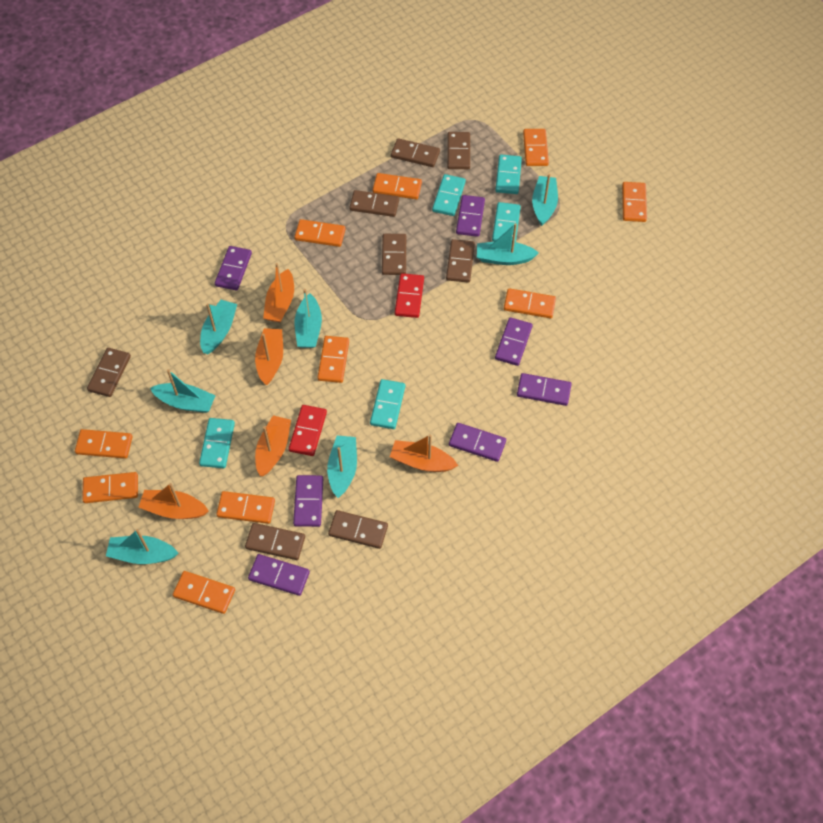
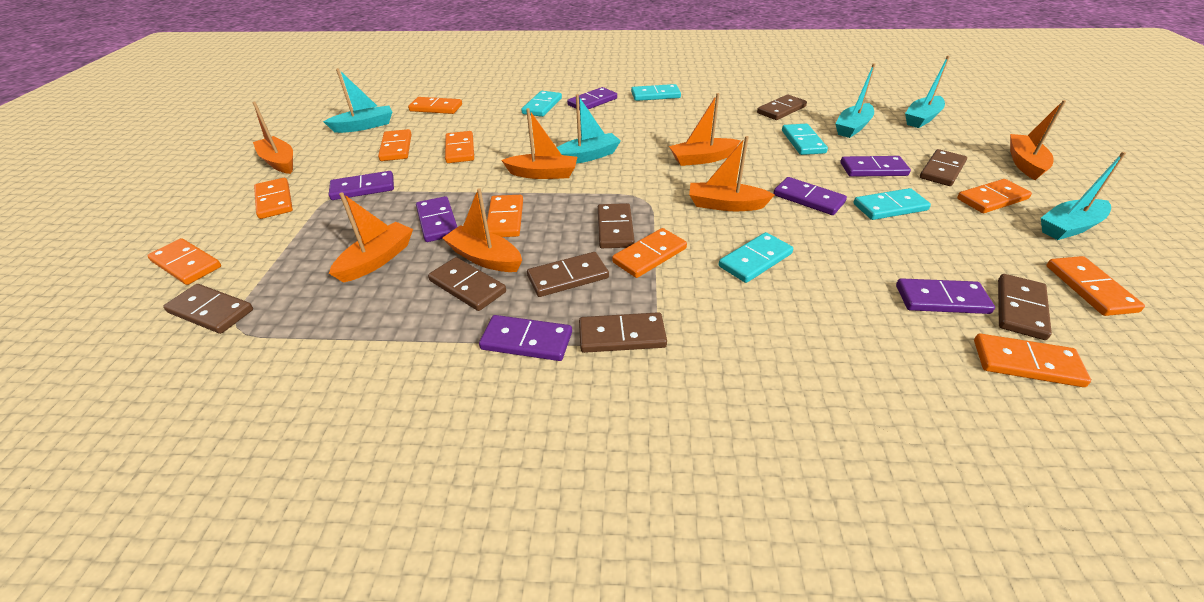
orange boat: 5 -> 7
red domino: 2 -> 0
turquoise boat: 7 -> 5

